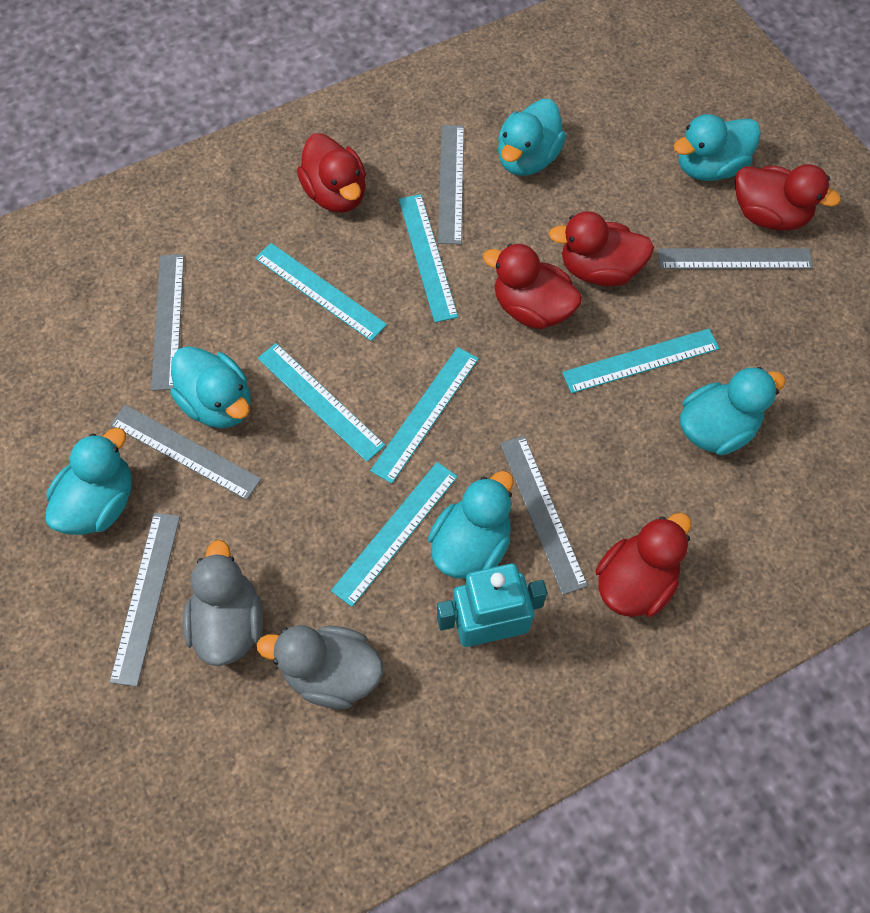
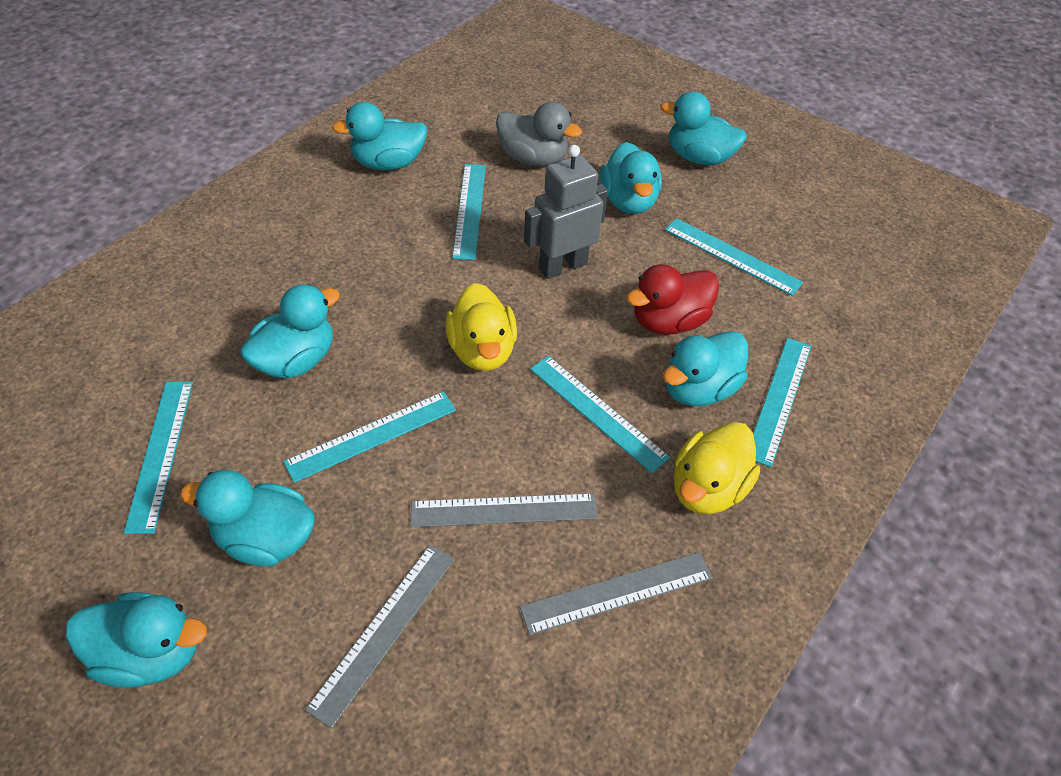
grey duck: 2 -> 1
grey robot: 0 -> 1
grey ruler: 6 -> 3
red duck: 5 -> 1
turquoise duck: 6 -> 7
turquoise robot: 1 -> 0
yellow duck: 0 -> 2

